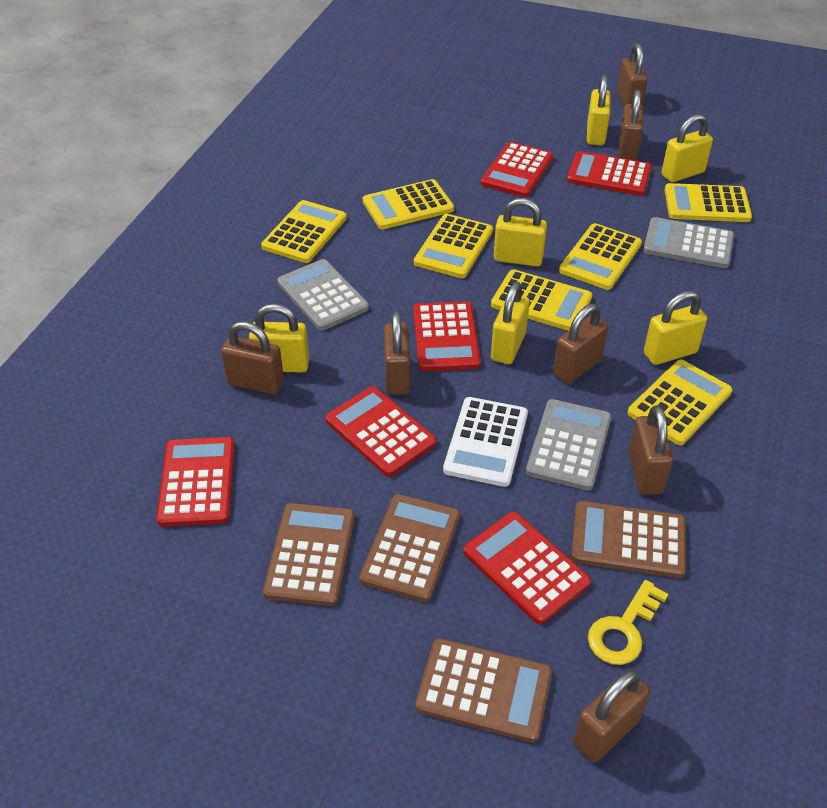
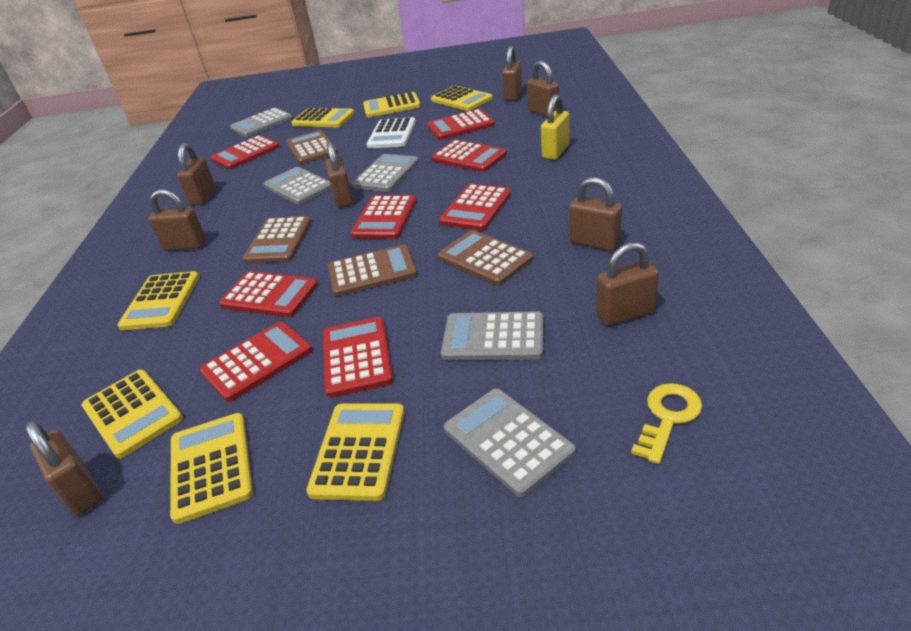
brown padlock: 7 -> 8
grey calculator: 3 -> 5
red calculator: 6 -> 8
yellow padlock: 6 -> 1

